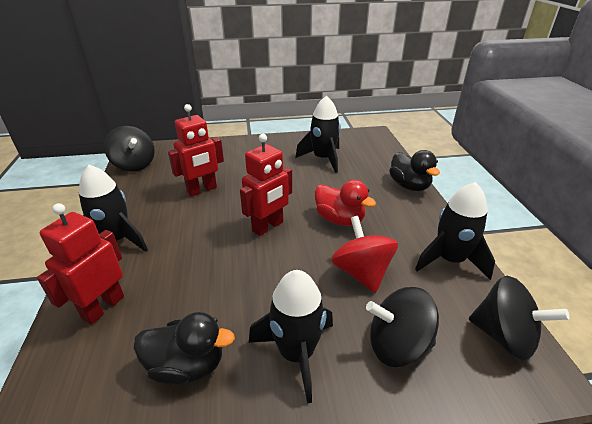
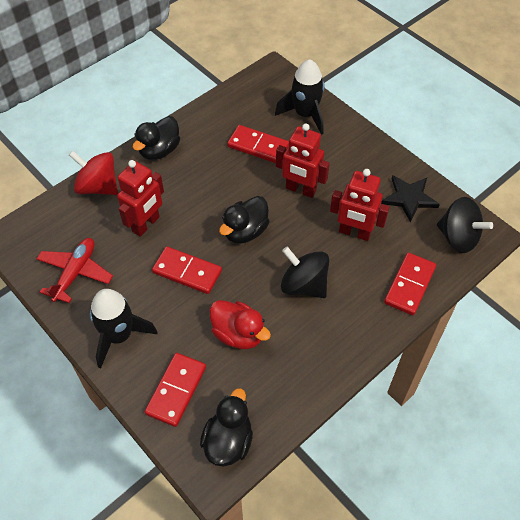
black duck: 2 -> 3
black rocket: 4 -> 2
black spinning top: 3 -> 2
black star: 0 -> 1
red domino: 0 -> 4
red plane: 0 -> 1

